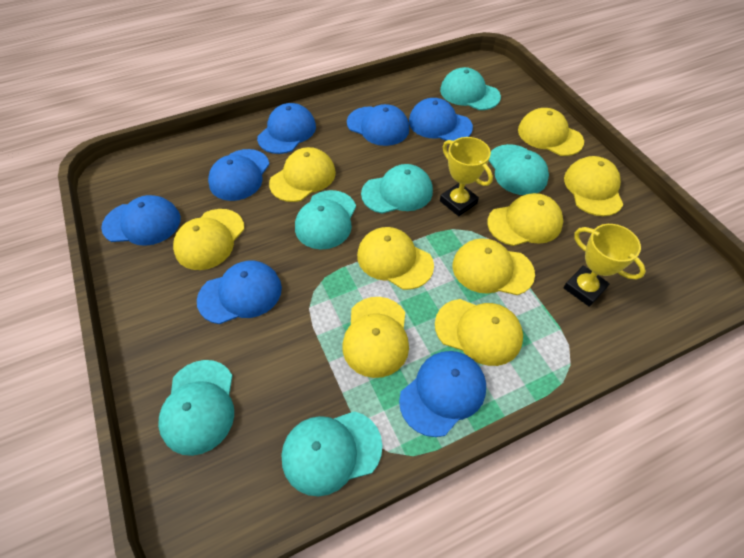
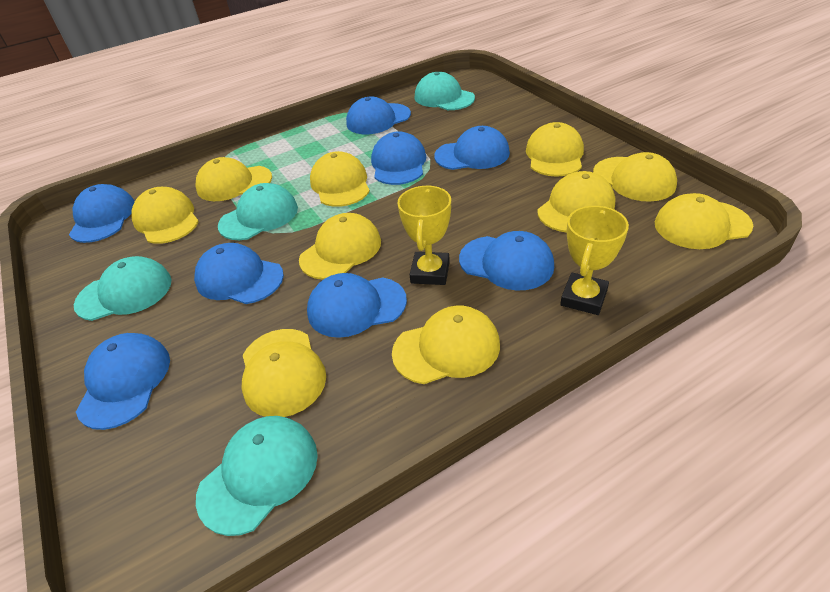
blue cap: 7 -> 8
turquoise cap: 6 -> 4
yellow cap: 9 -> 10

